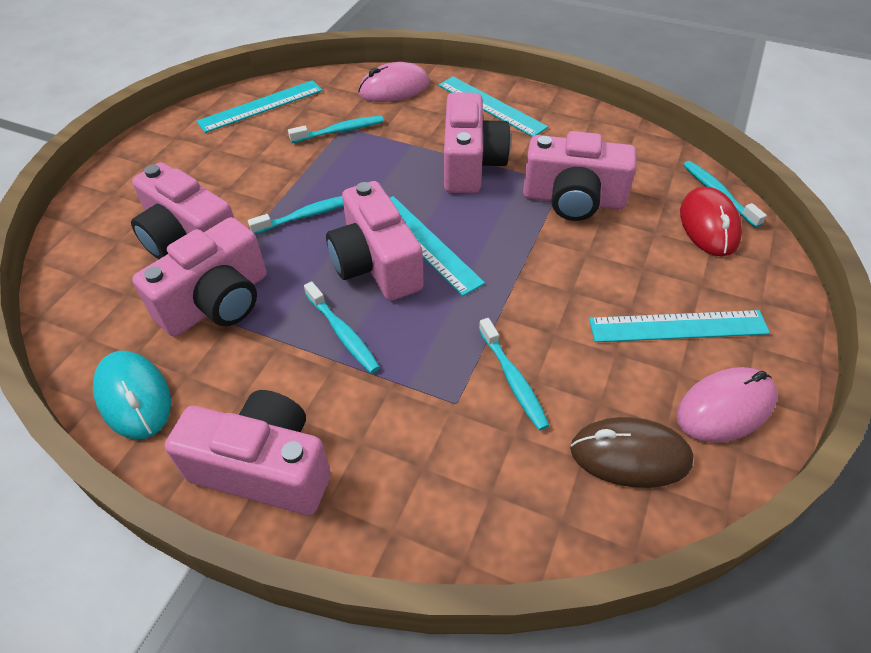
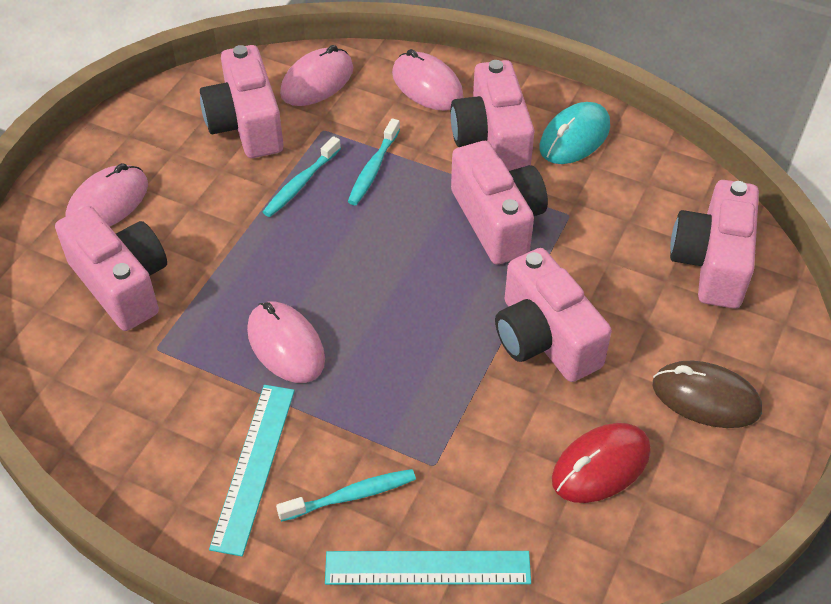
pink mouse: 2 -> 4
turquoise ruler: 4 -> 2
turquoise toothbrush: 5 -> 3

